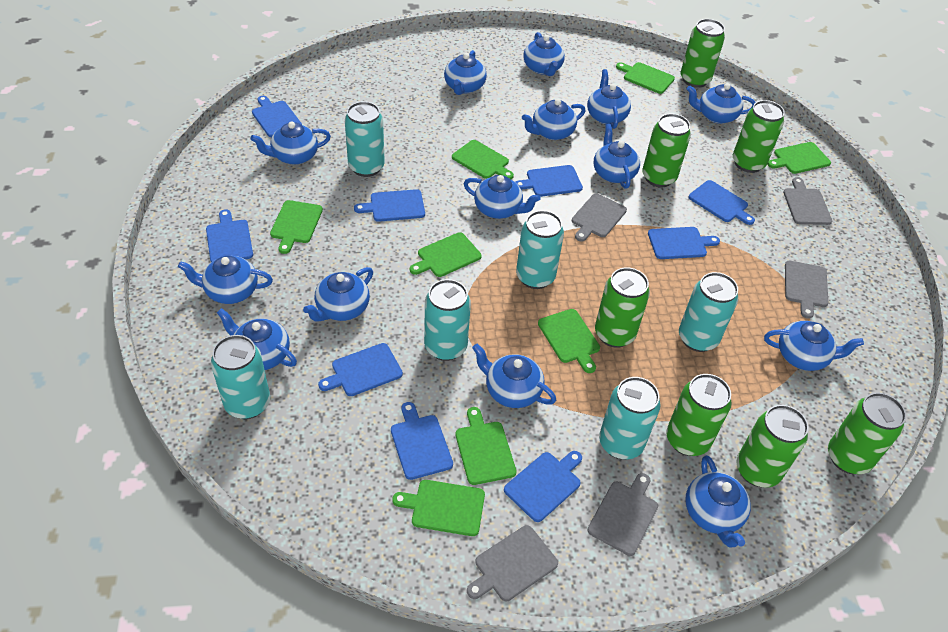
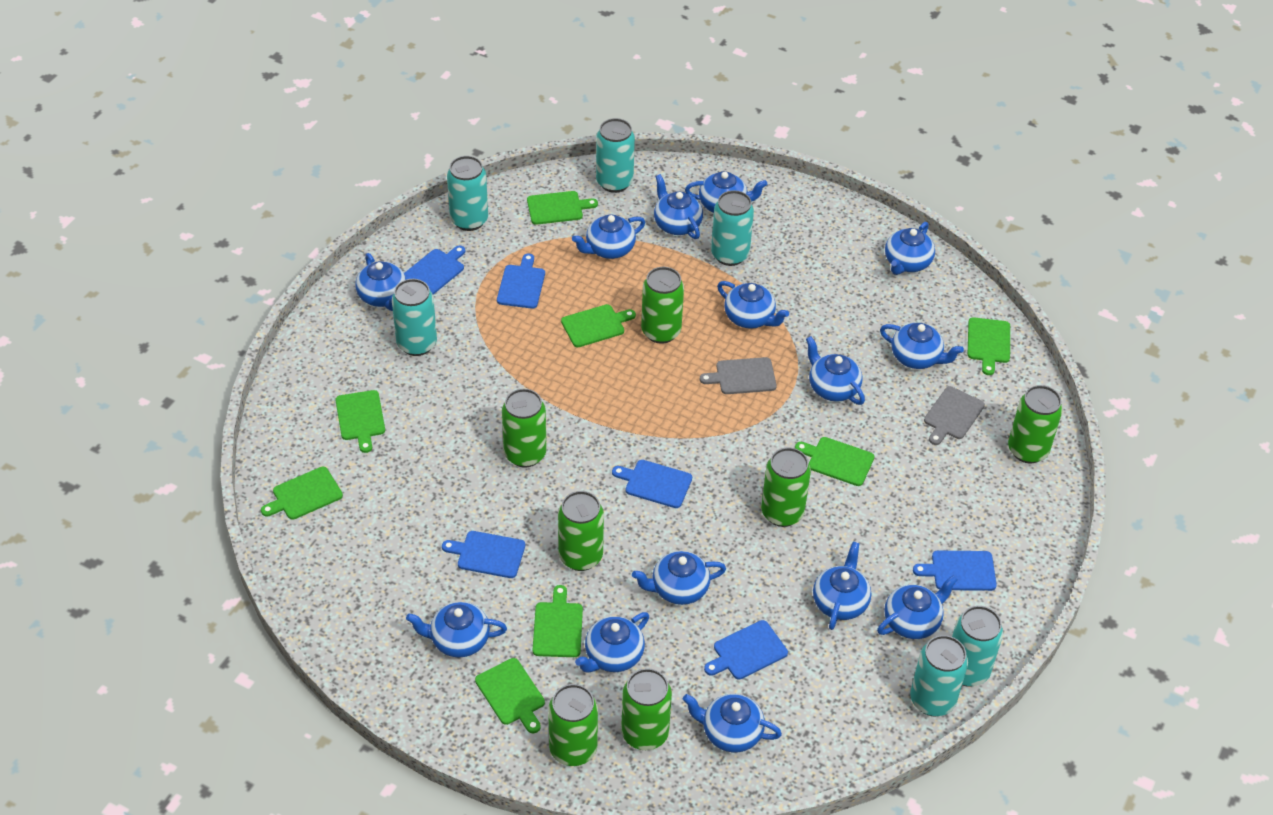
blue cutting board: 9 -> 6
grey cutting board: 5 -> 2

